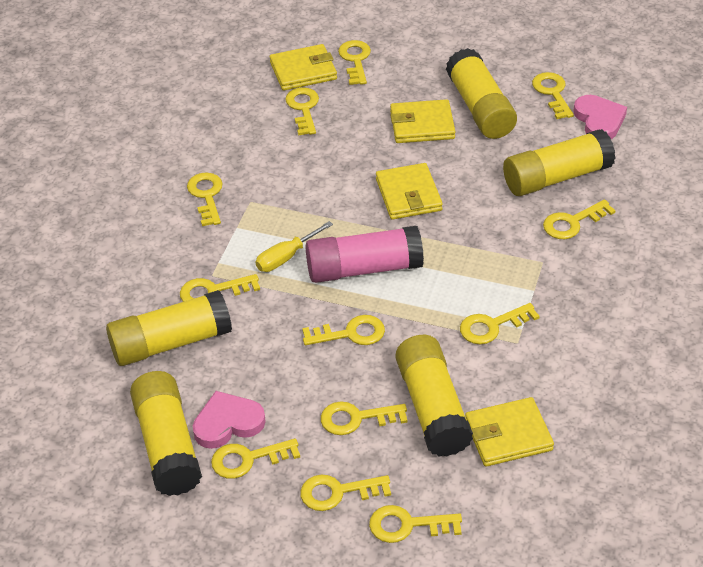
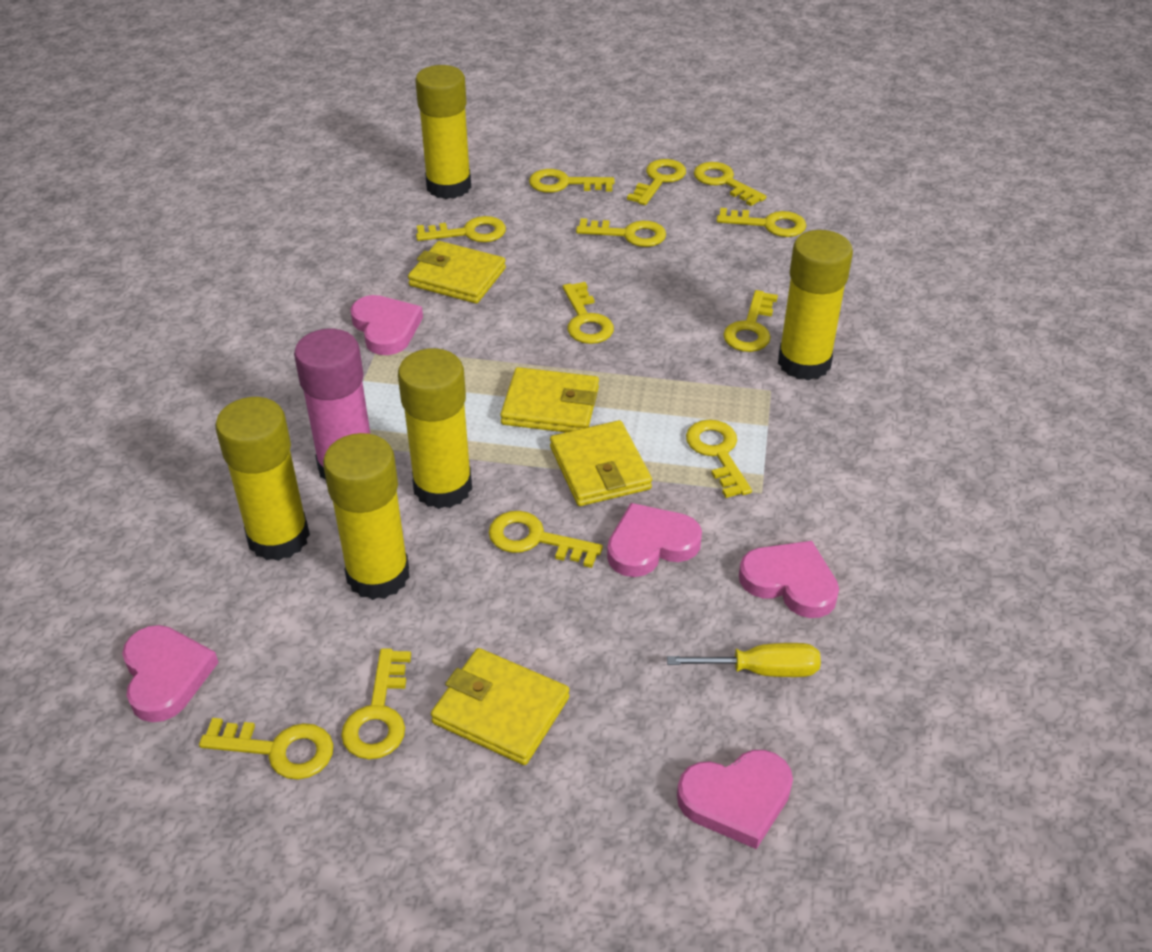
pink heart: 2 -> 5

